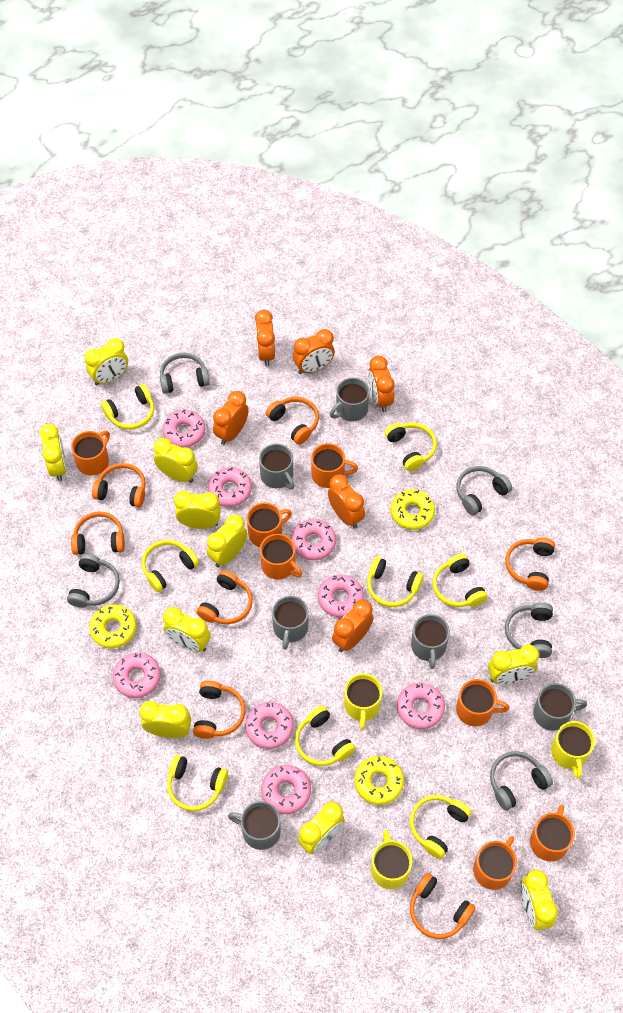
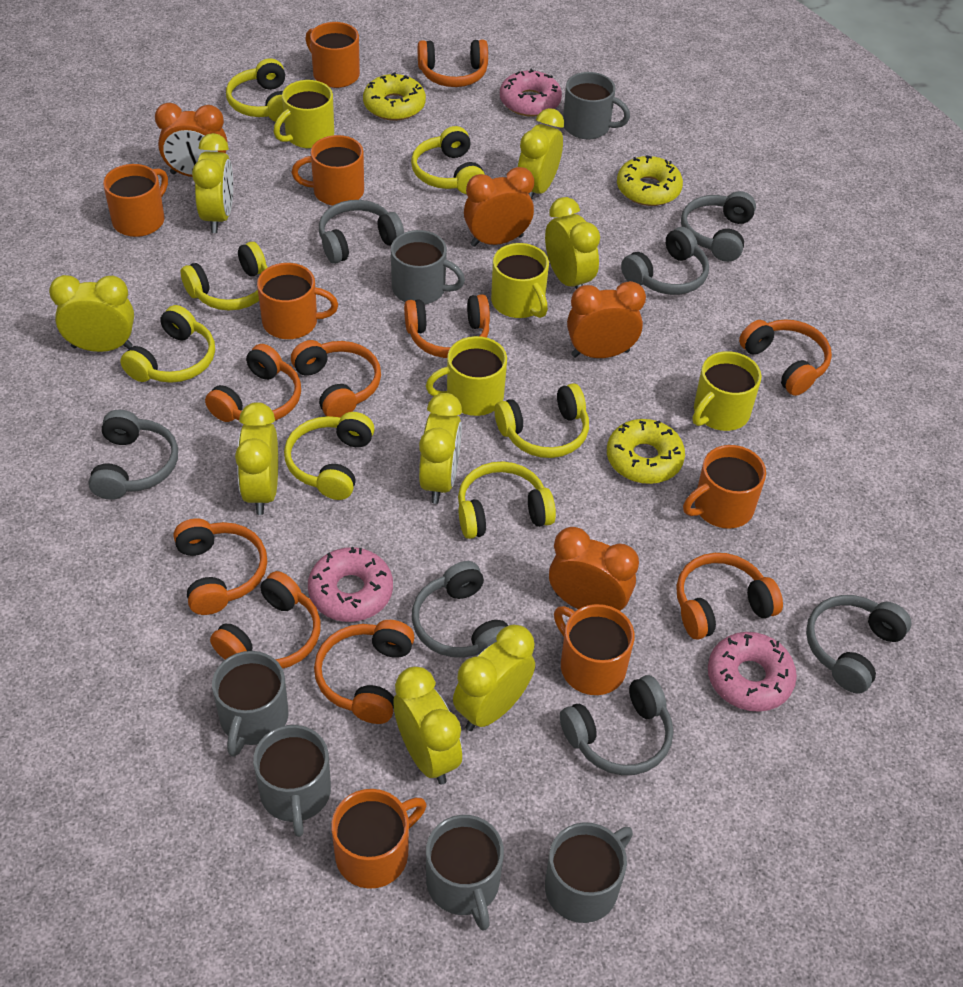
grey headphones: 5 -> 7
orange clock: 6 -> 4
orange headphones: 7 -> 9
pink donut: 8 -> 3
yellow clock: 10 -> 8
yellow headphones: 8 -> 7
yellow mug: 3 -> 4

